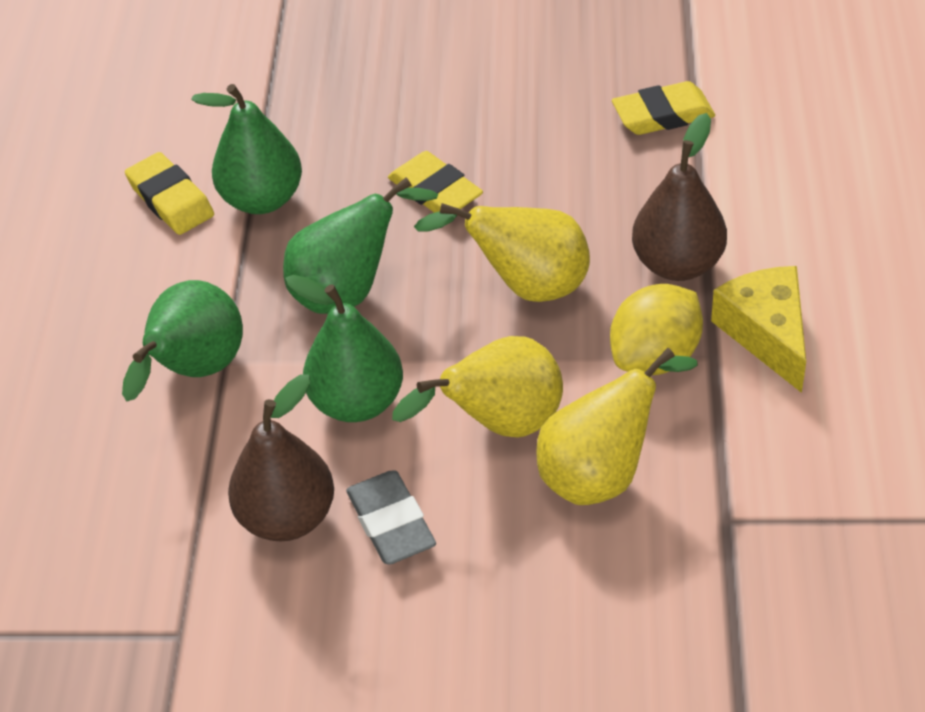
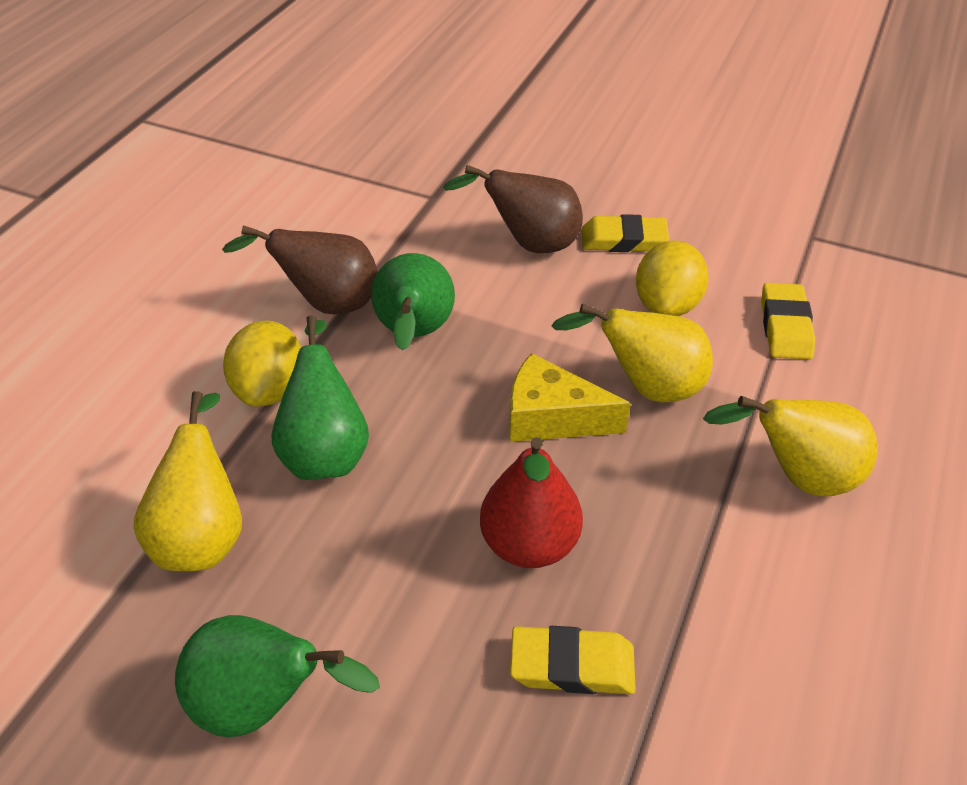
green pear: 4 -> 3
grey eraser: 1 -> 0
red pear: 0 -> 1
yellow lemon: 1 -> 2

